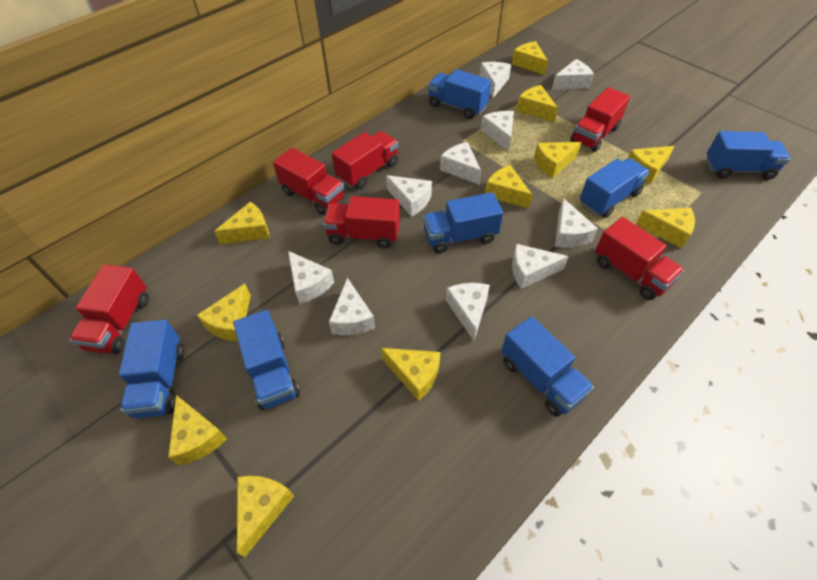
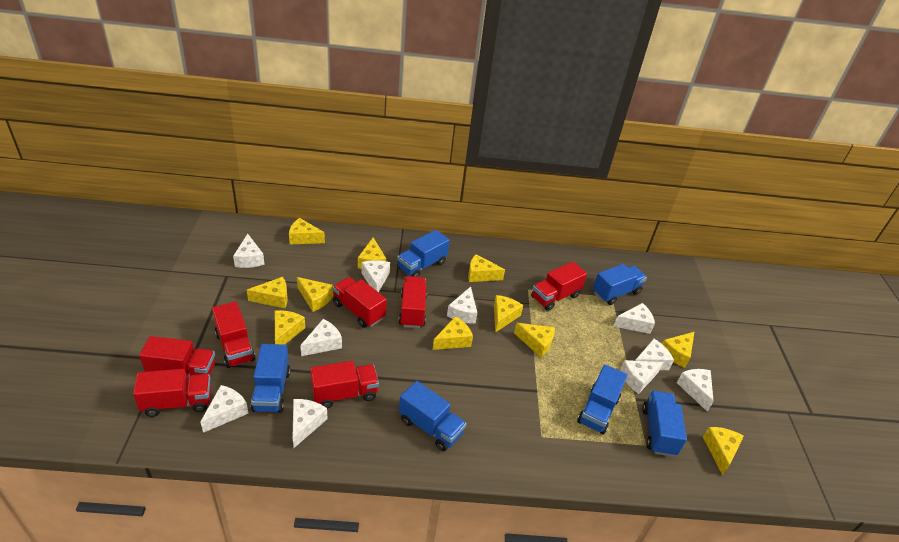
blue truck: 7 -> 6
red truck: 6 -> 7

